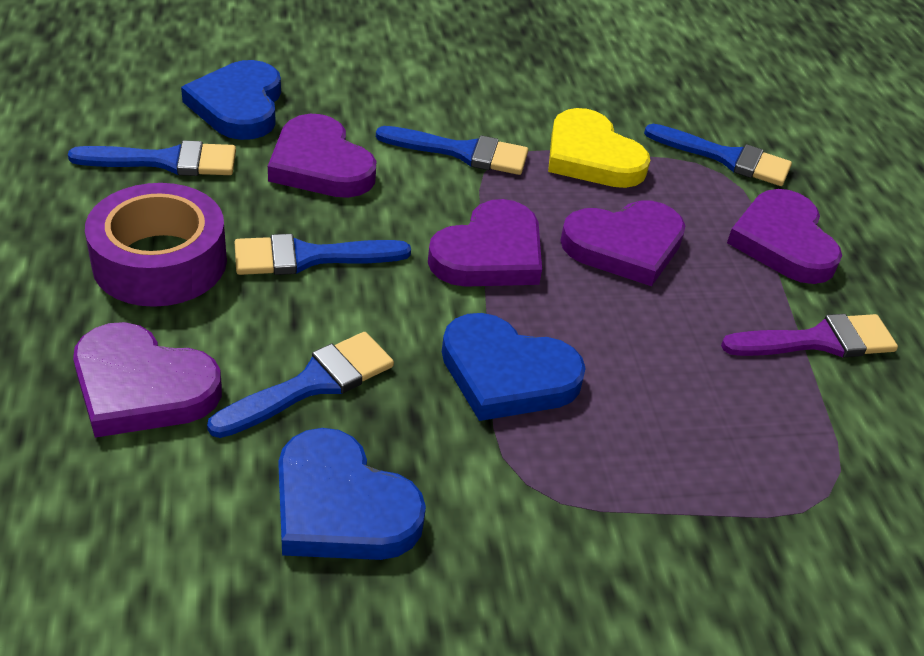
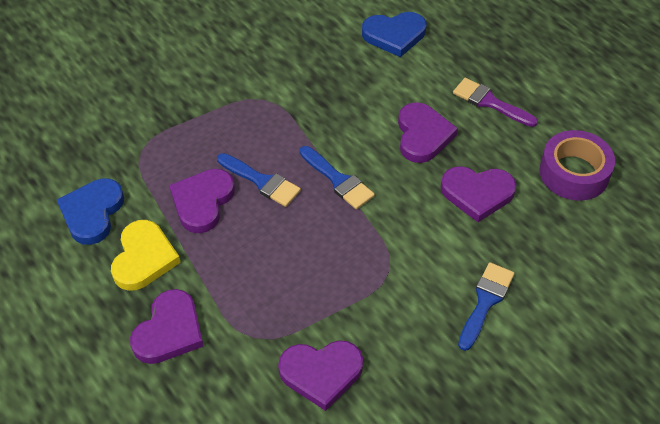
blue brush: 5 -> 3
blue heart: 3 -> 2

